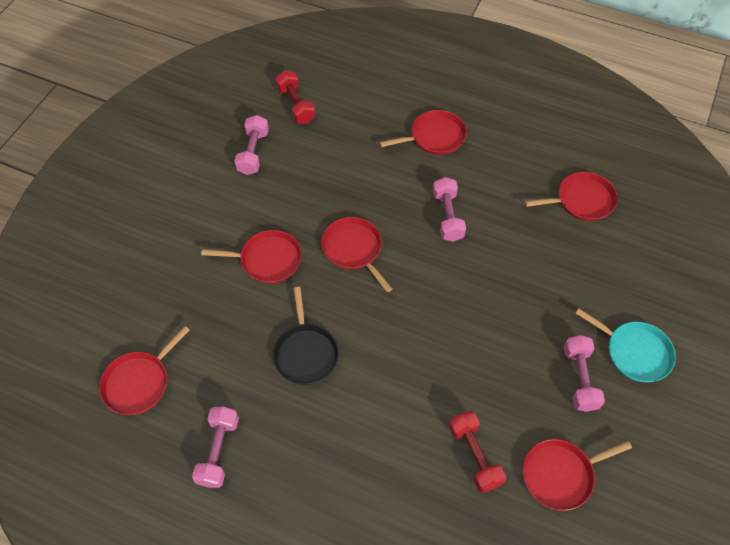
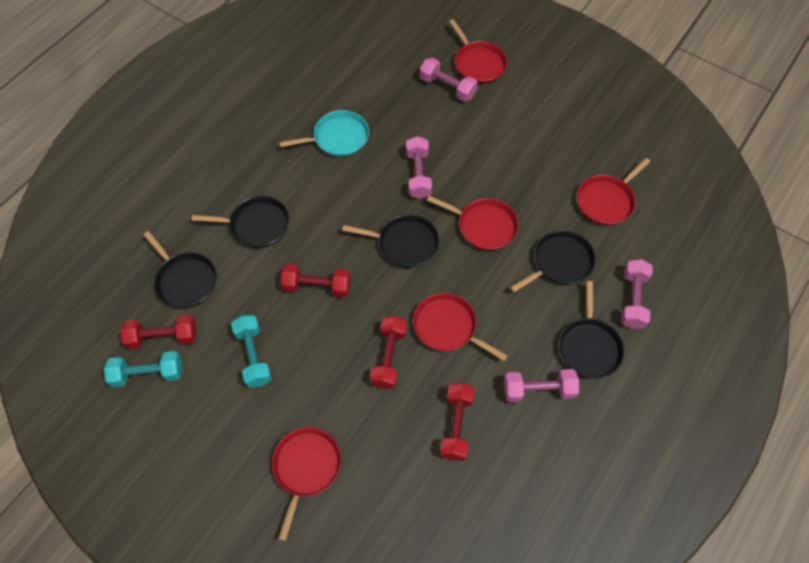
black pan: 1 -> 5
red dumbbell: 2 -> 4
red pan: 6 -> 5
turquoise dumbbell: 0 -> 2

